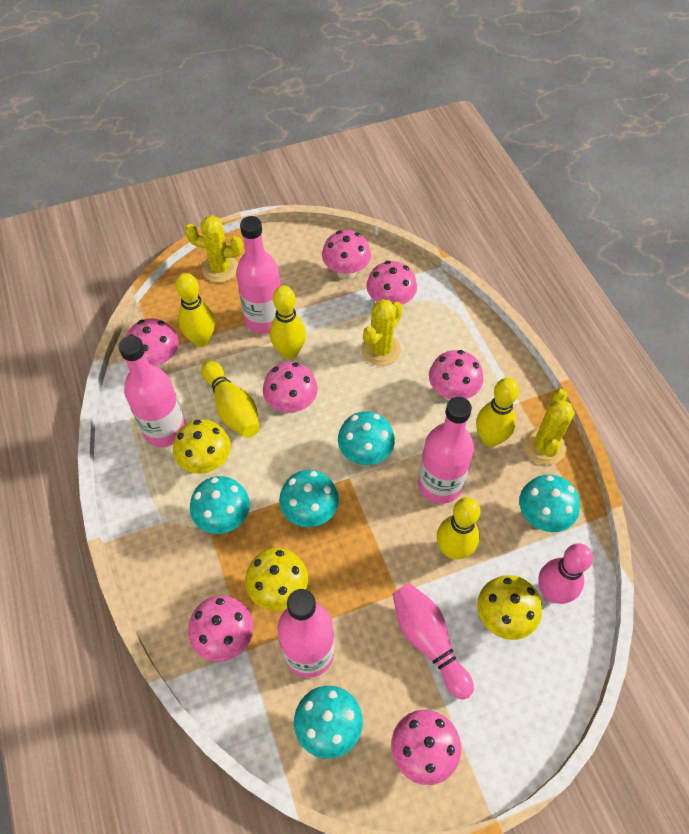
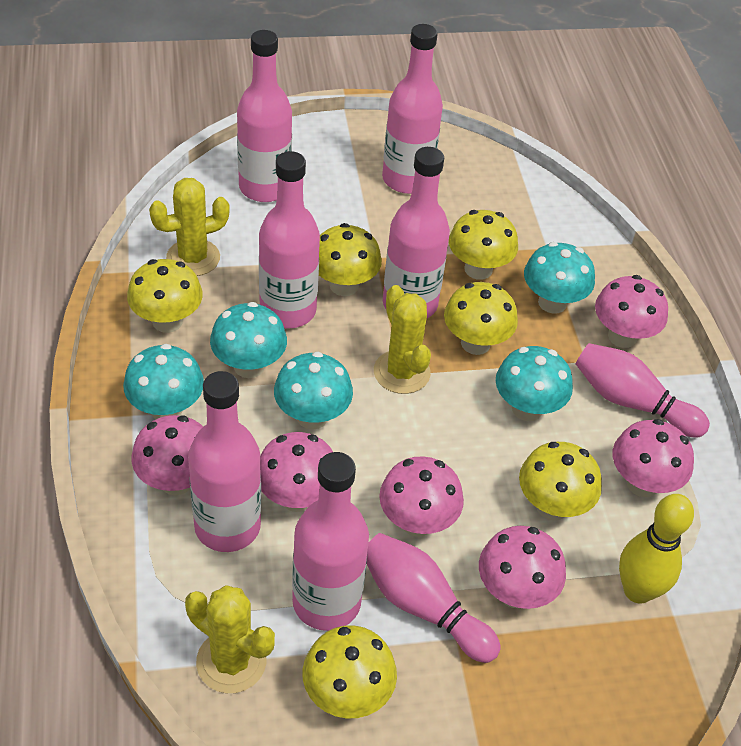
pink bottle: 4 -> 6
pink mushroom: 7 -> 6
yellow bowling pin: 5 -> 1
yellow mushroom: 3 -> 6

